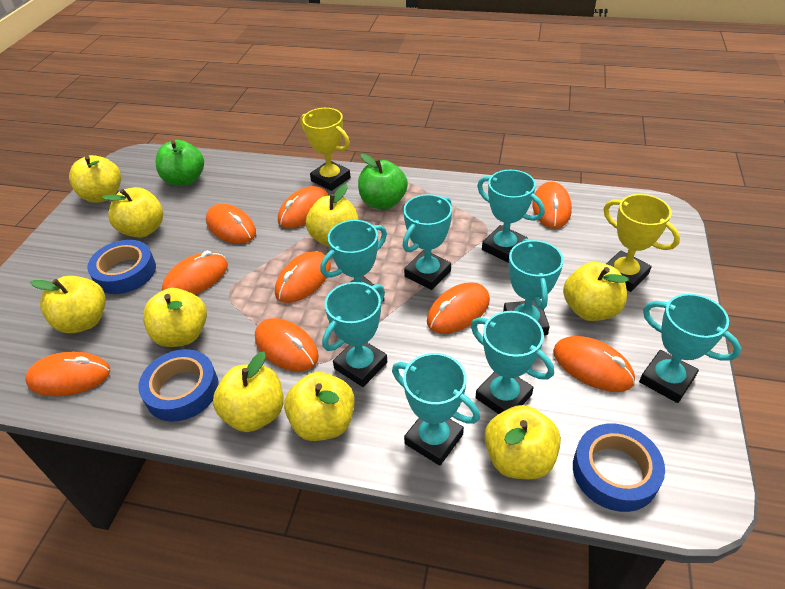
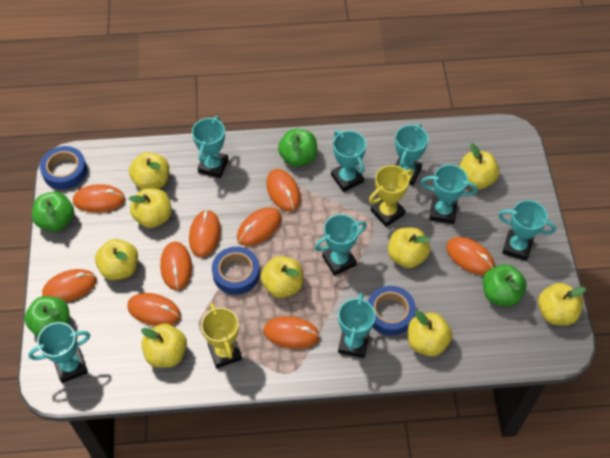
green apple: 2 -> 4

